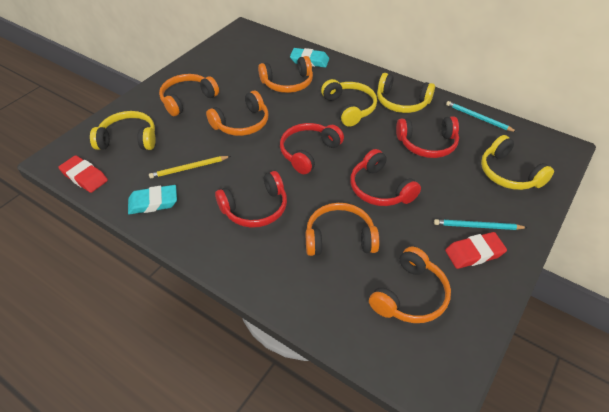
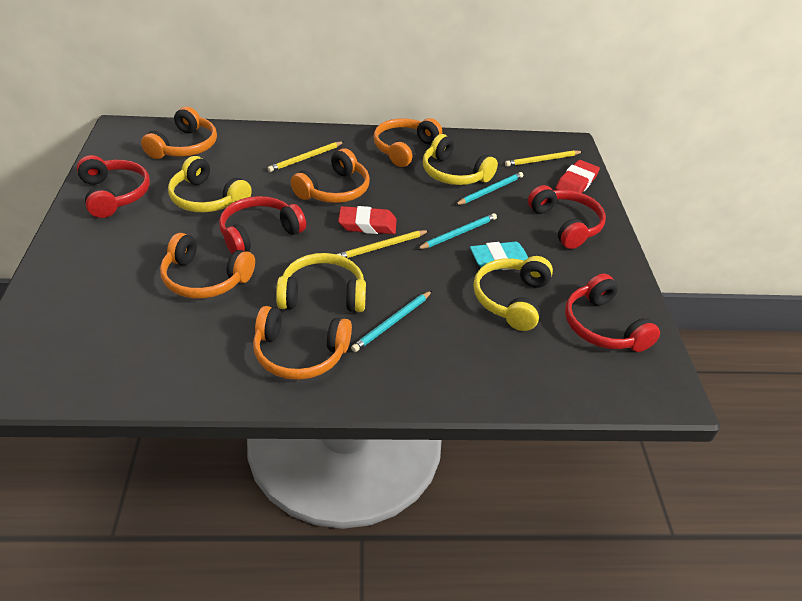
turquoise eraser: 2 -> 1
turquoise pencil: 2 -> 3
yellow pencil: 1 -> 3

